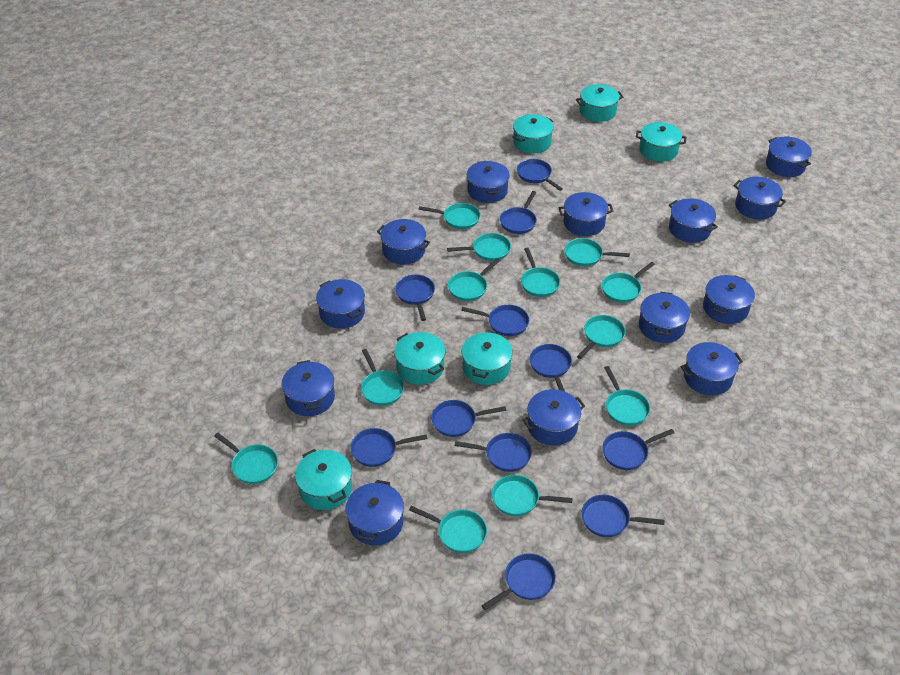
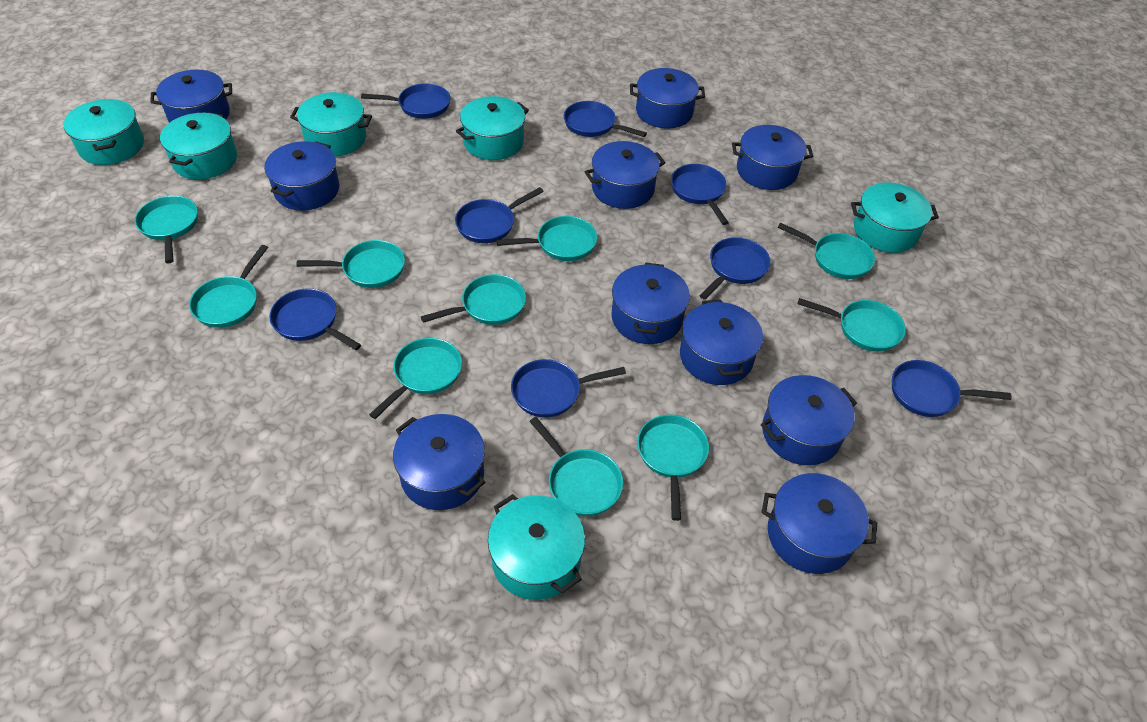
blue pan: 11 -> 8
blue pot: 13 -> 10
turquoise pan: 12 -> 10

